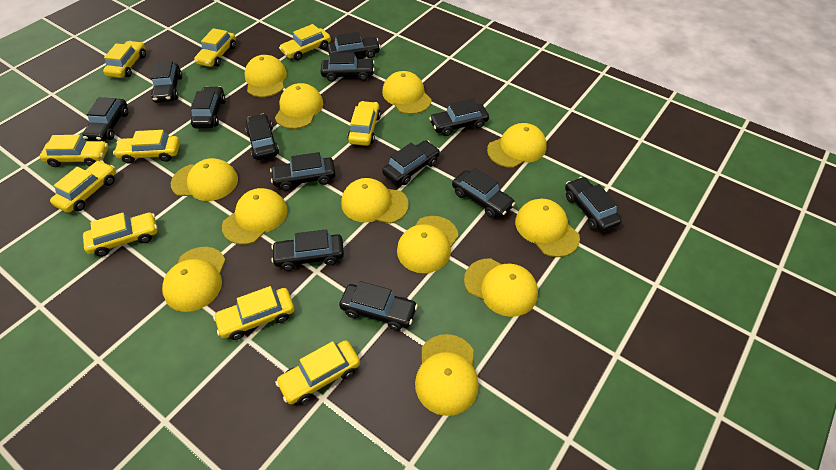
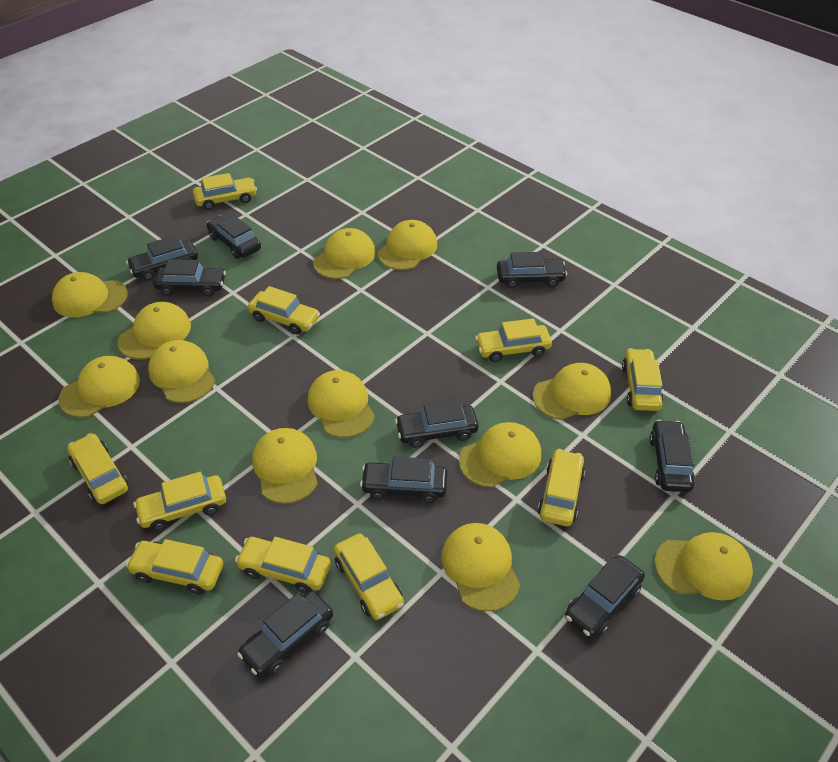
black car: 13 -> 9

